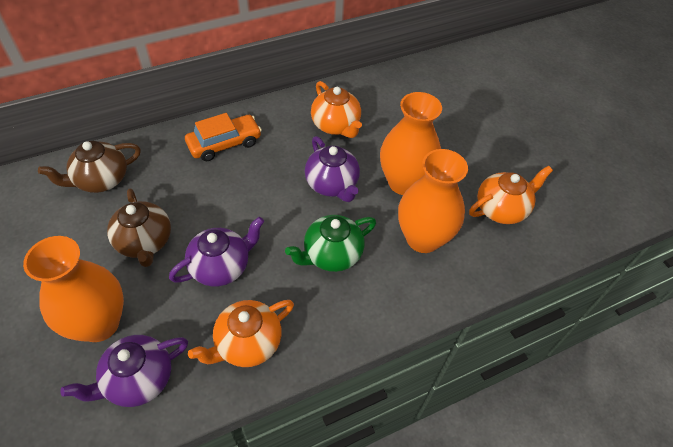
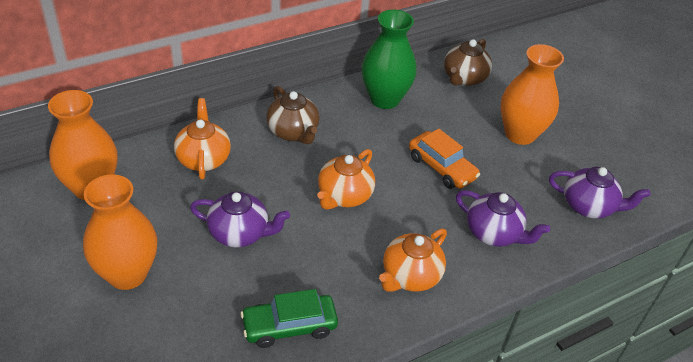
green car: 0 -> 1
green teapot: 1 -> 0
green vase: 0 -> 1

